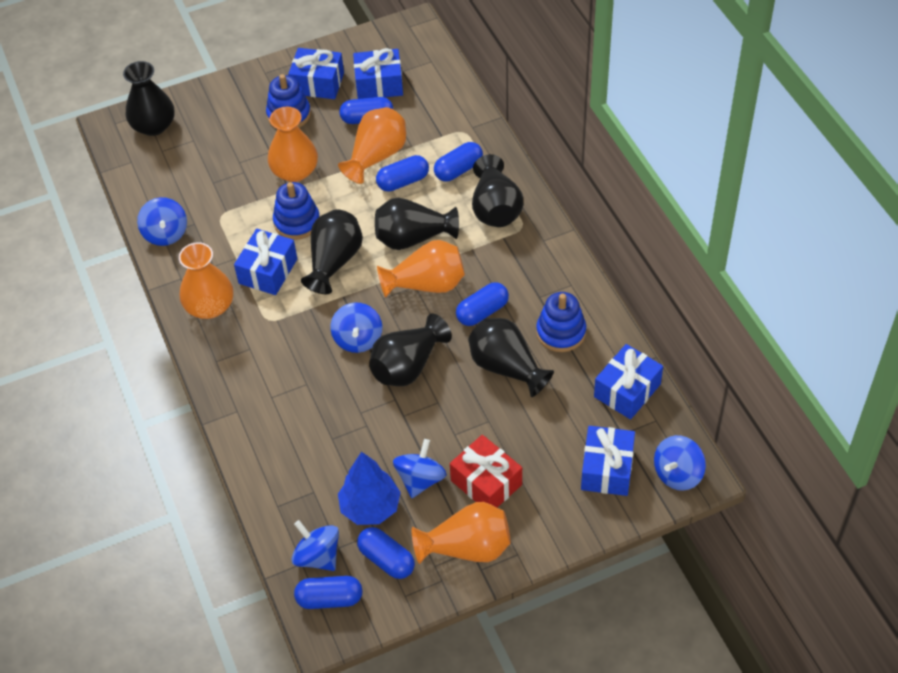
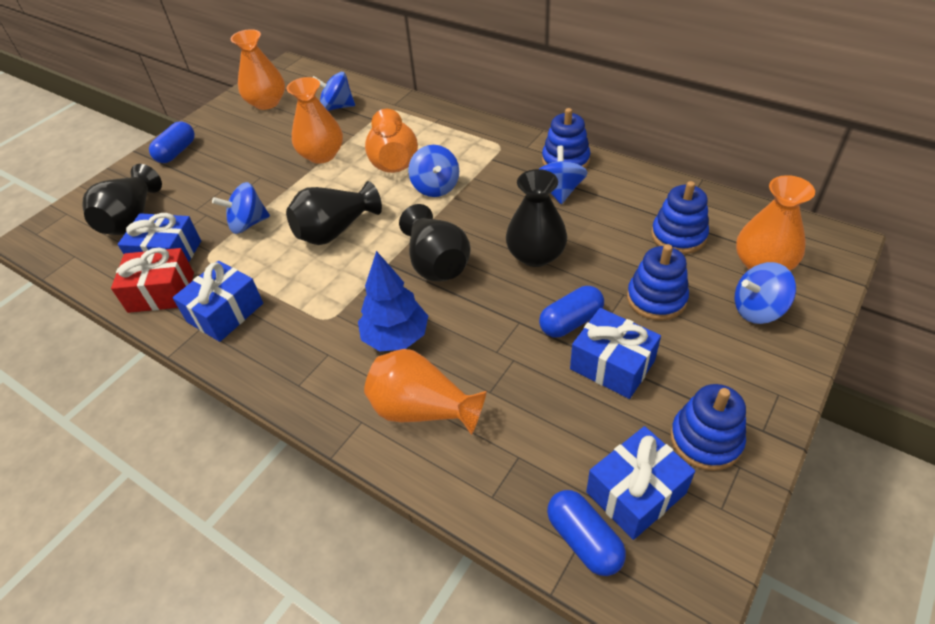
black vase: 6 -> 4
blue capsule: 6 -> 3
blue gift: 5 -> 4
blue stacking toy: 3 -> 4

